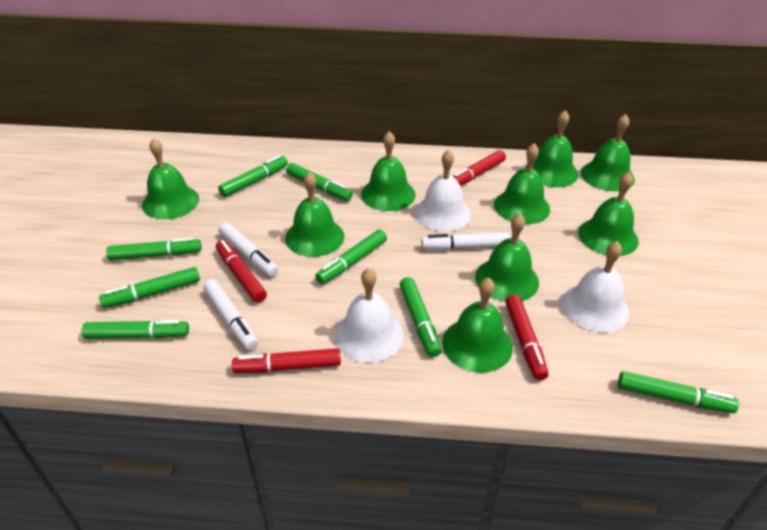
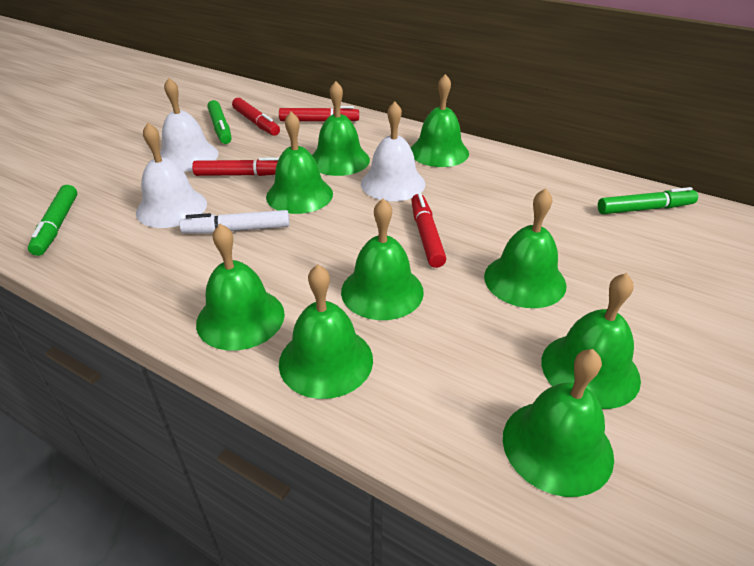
green marker: 8 -> 3
white marker: 3 -> 1

